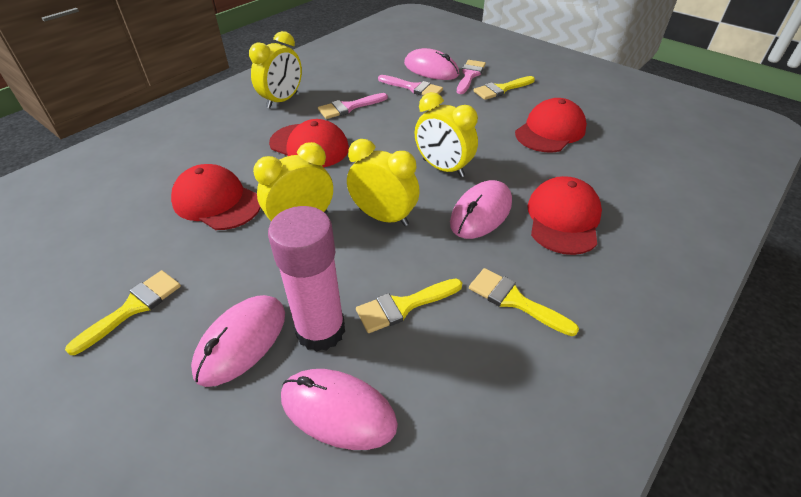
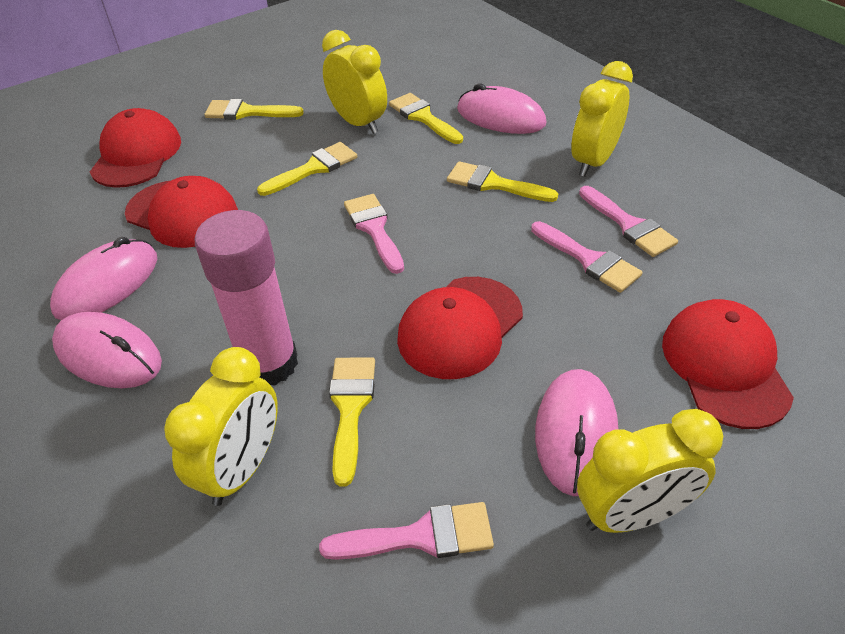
pink brush: 3 -> 4
yellow brush: 4 -> 5

